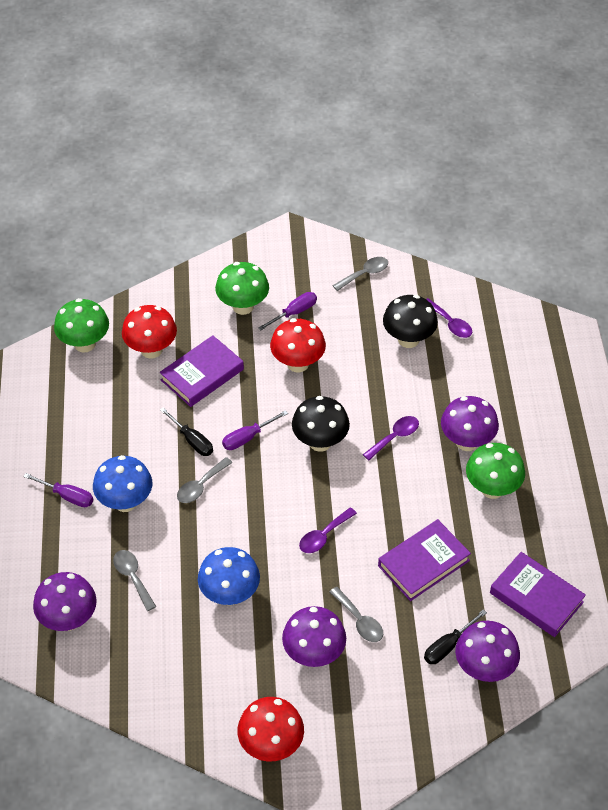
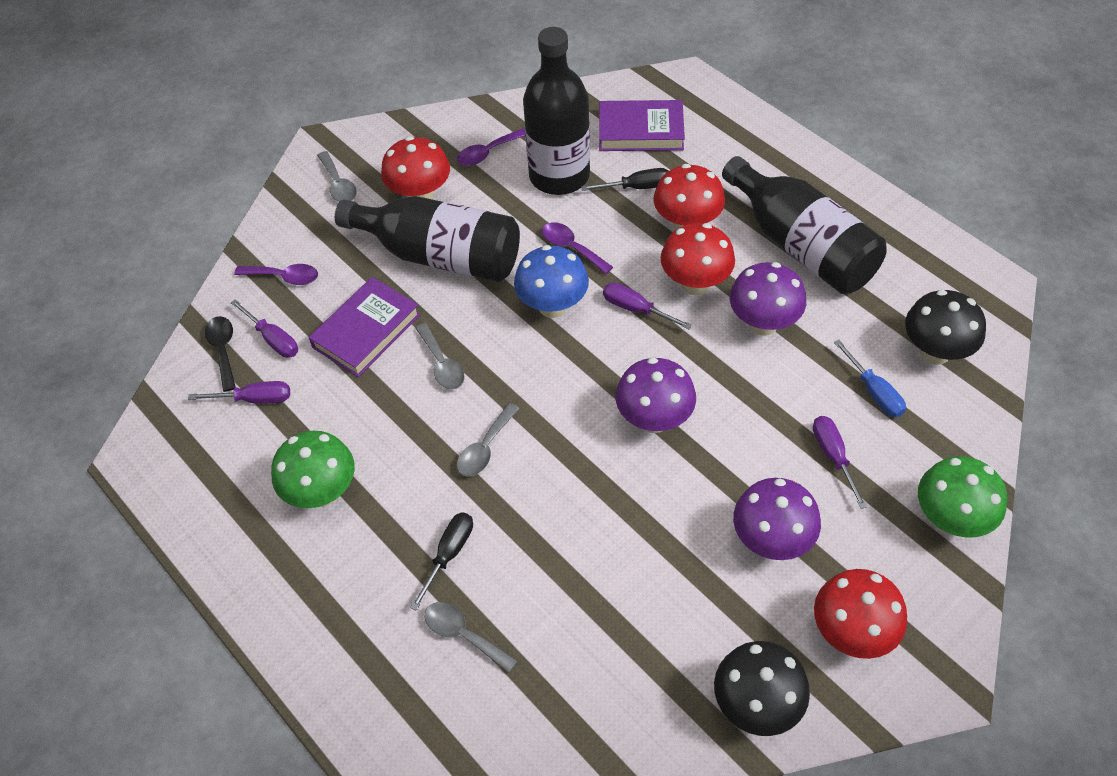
black bottle: 0 -> 3
black spoon: 0 -> 1
blue mushroom: 2 -> 1
blue screwdriver: 0 -> 1
green mushroom: 3 -> 2
purple book: 3 -> 2
purple mushroom: 4 -> 3
purple screwdriver: 3 -> 4
red mushroom: 3 -> 4

